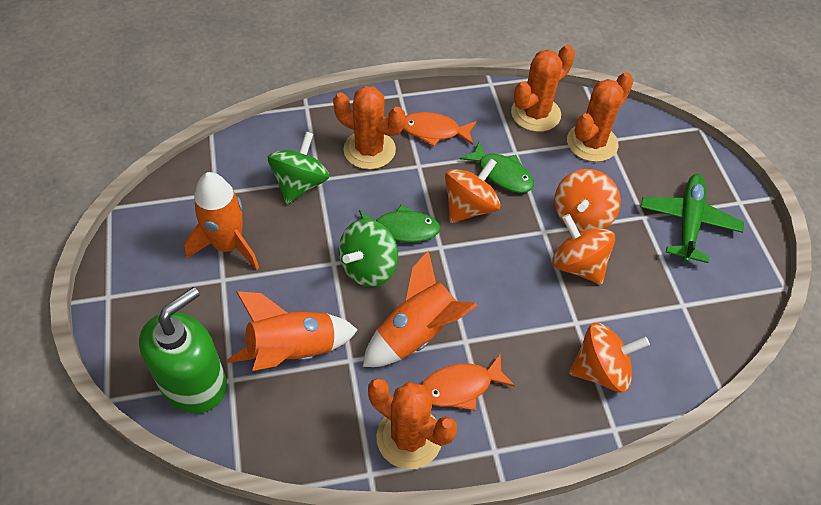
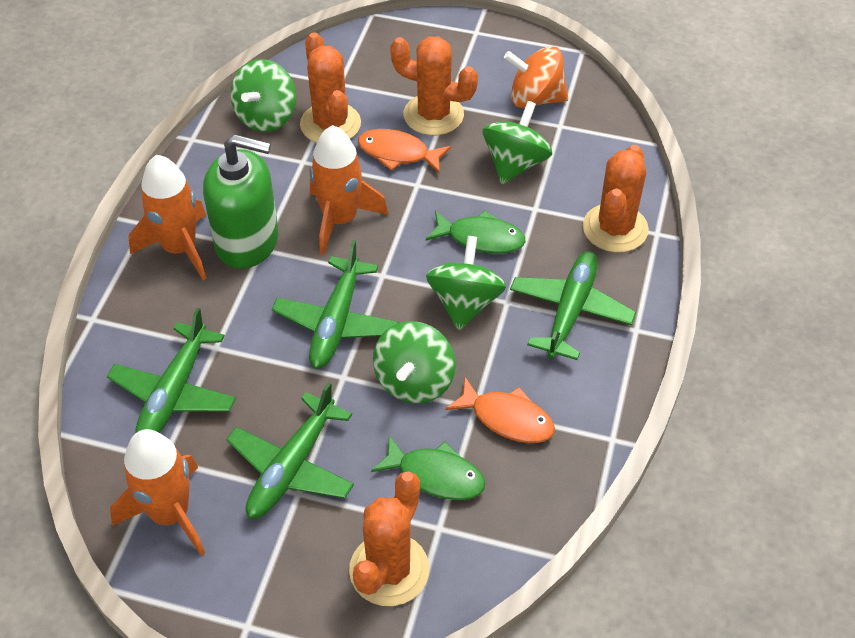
green plane: 1 -> 4
green spinning top: 2 -> 4
orange spinning top: 4 -> 1

